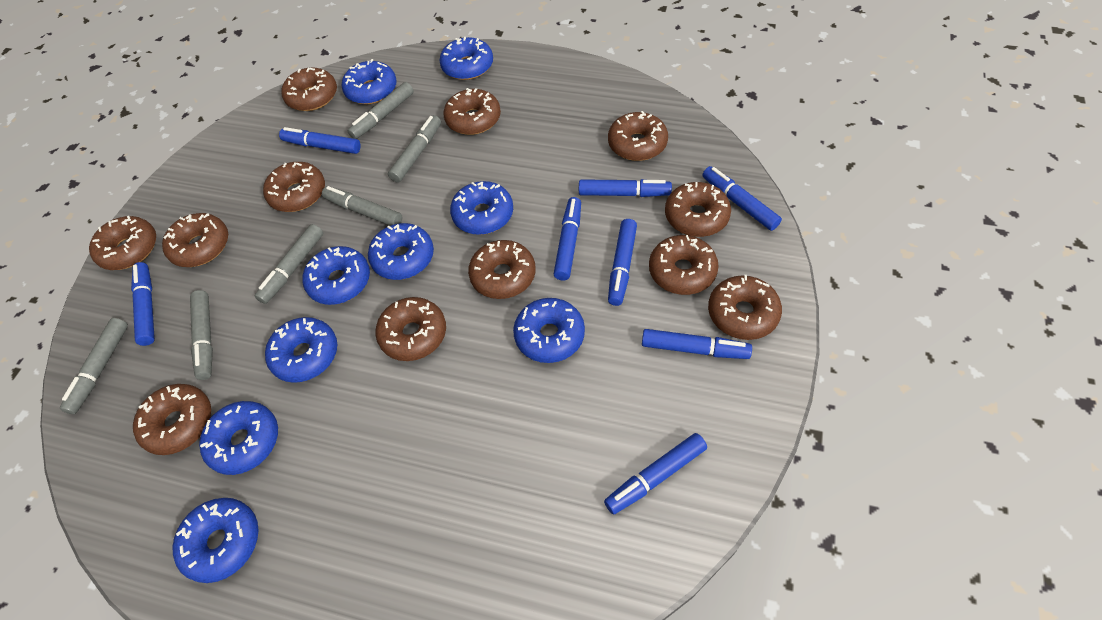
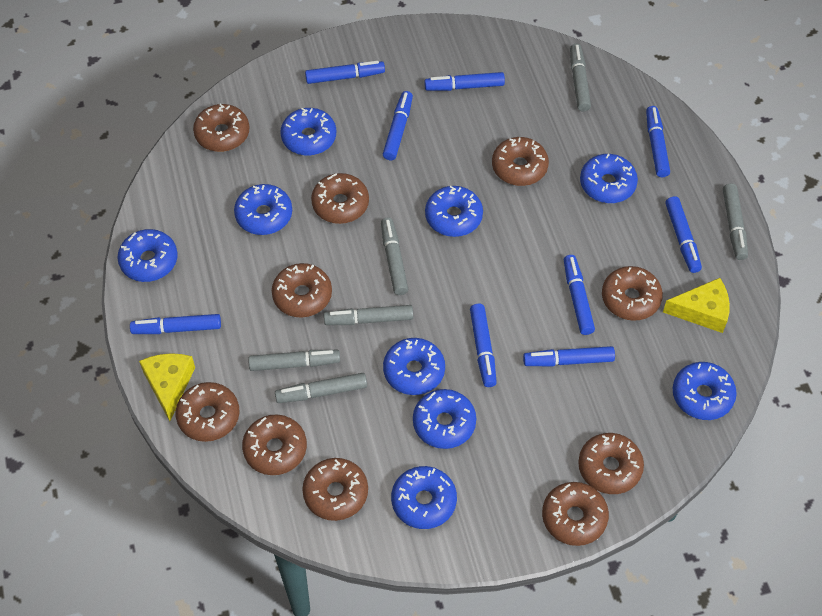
blue marker: 8 -> 9
brown donut: 12 -> 10
yellow cheese: 0 -> 2

